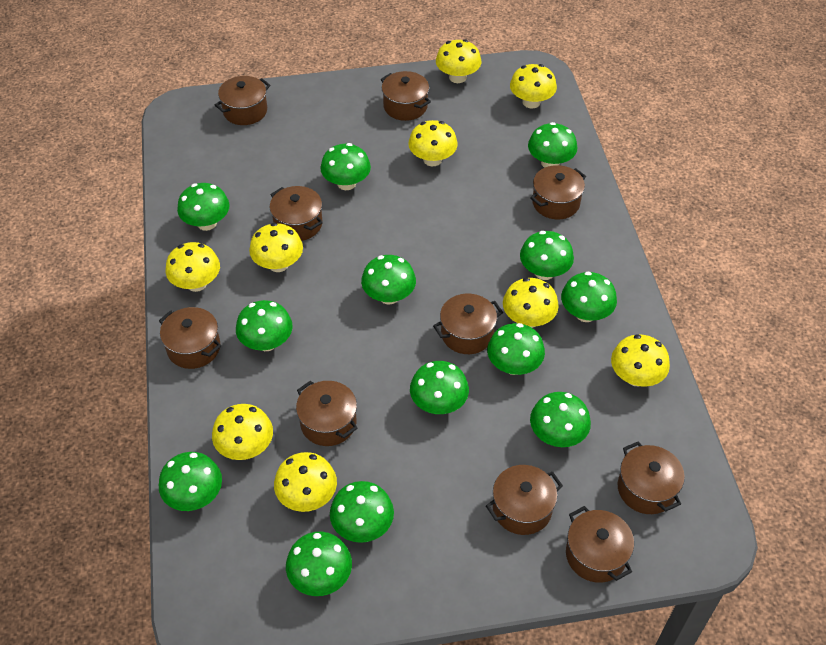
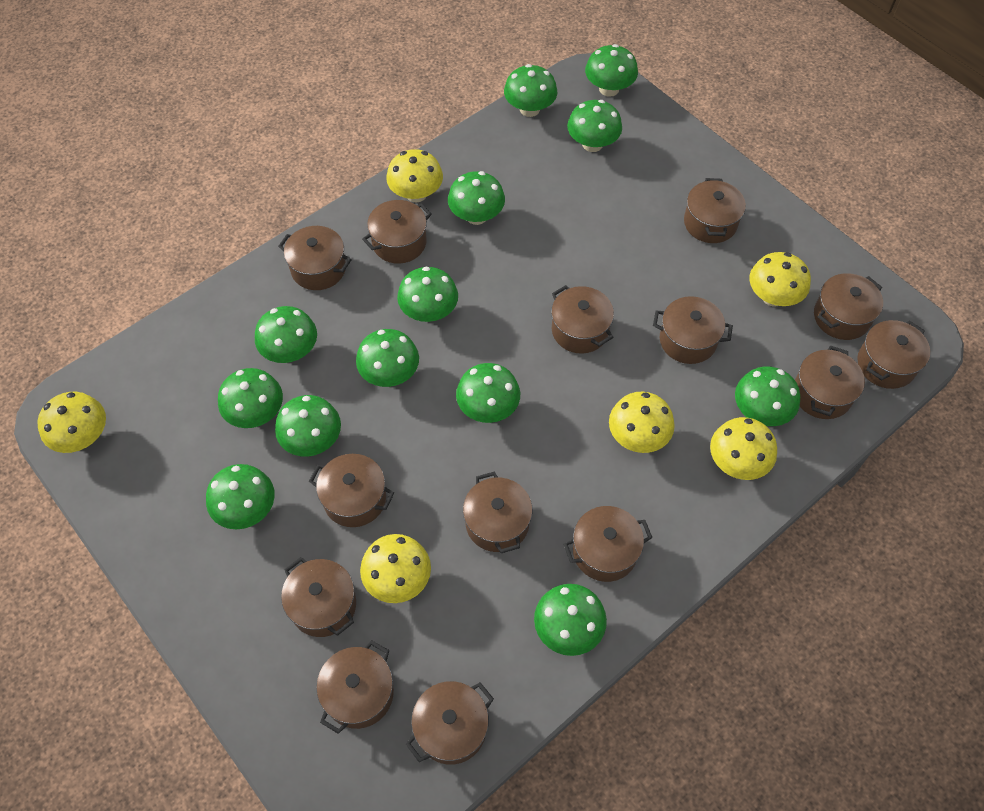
brown pot: 10 -> 14
yellow mushroom: 9 -> 6

